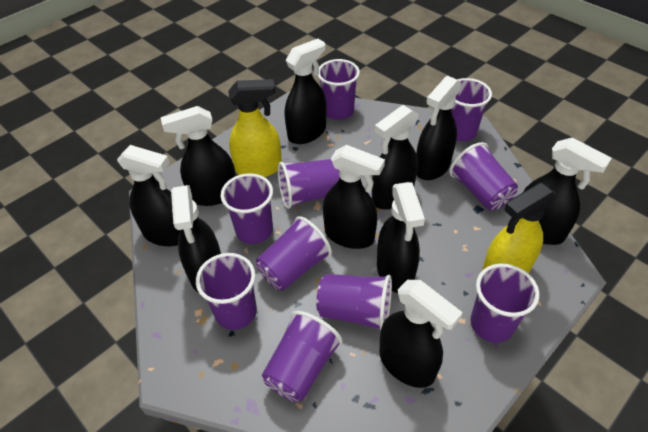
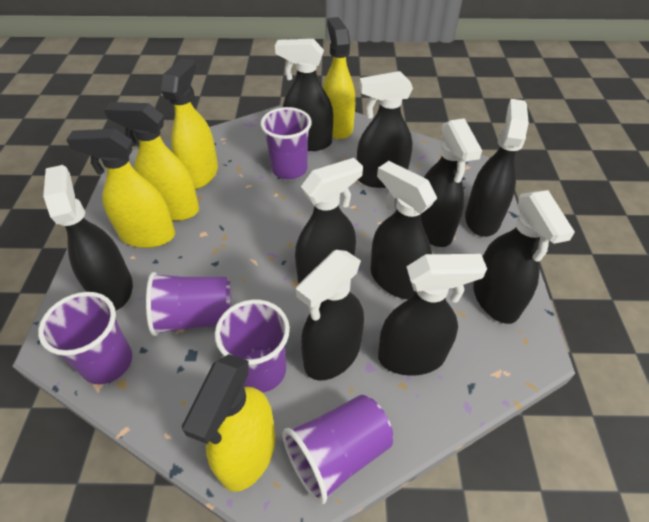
purple cup: 10 -> 5
yellow spray bottle: 2 -> 5

